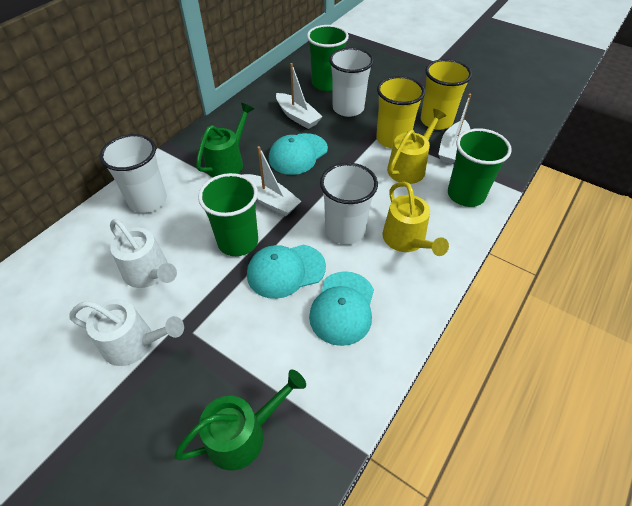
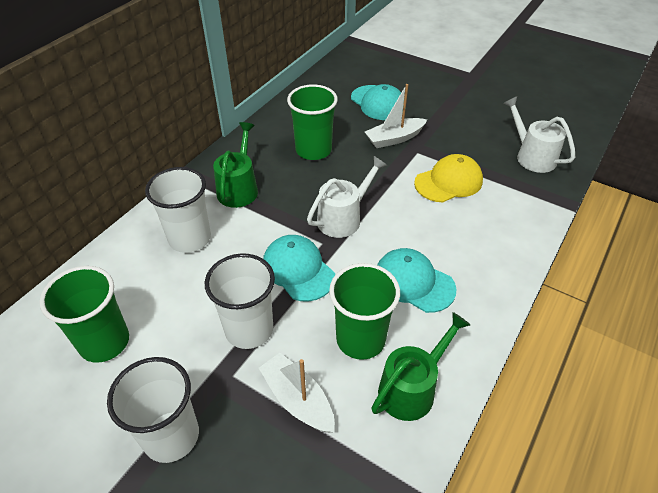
white boat: 3 -> 2
yellow cap: 0 -> 1
yellow cup: 2 -> 0
yellow watering can: 2 -> 0

